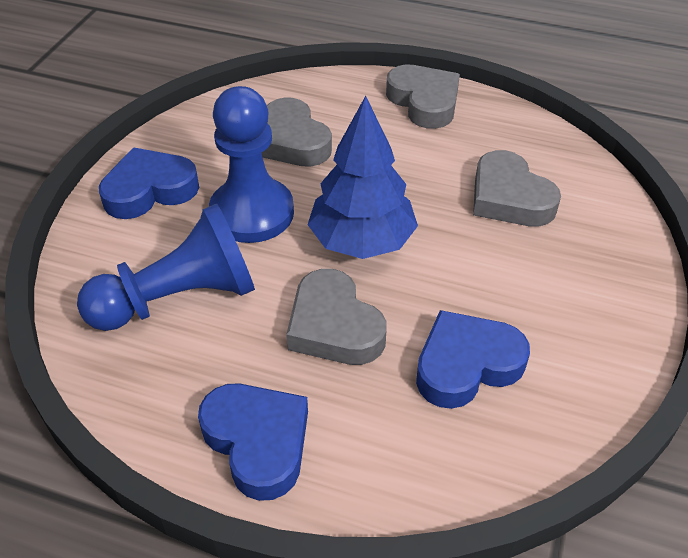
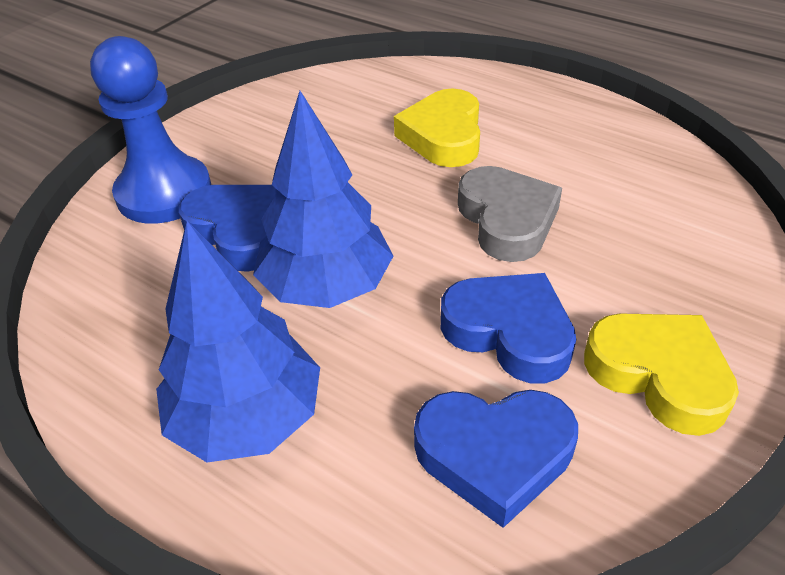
blue pawn: 2 -> 1
blue tree: 1 -> 2
grey heart: 4 -> 1
yellow heart: 0 -> 2

